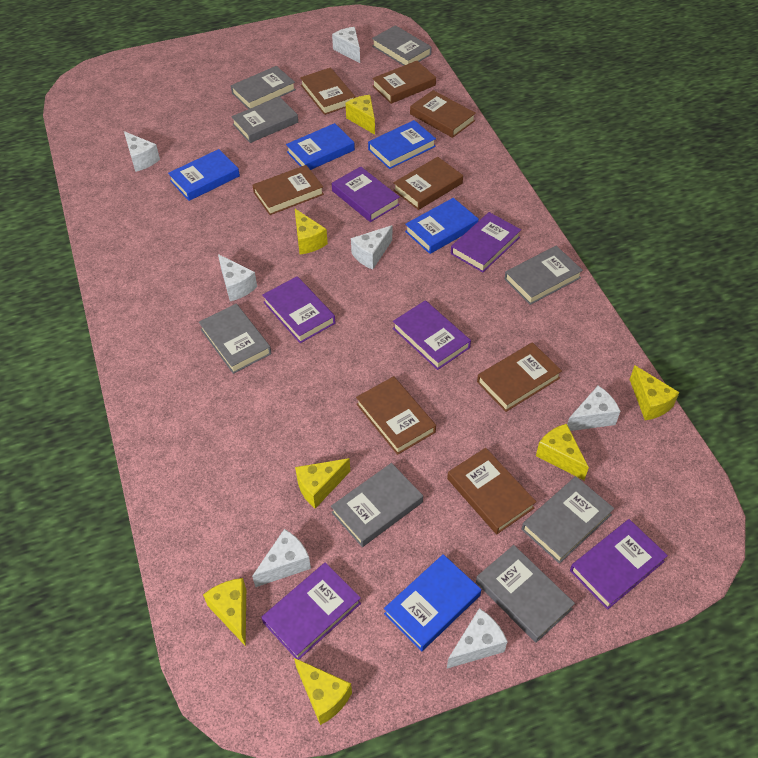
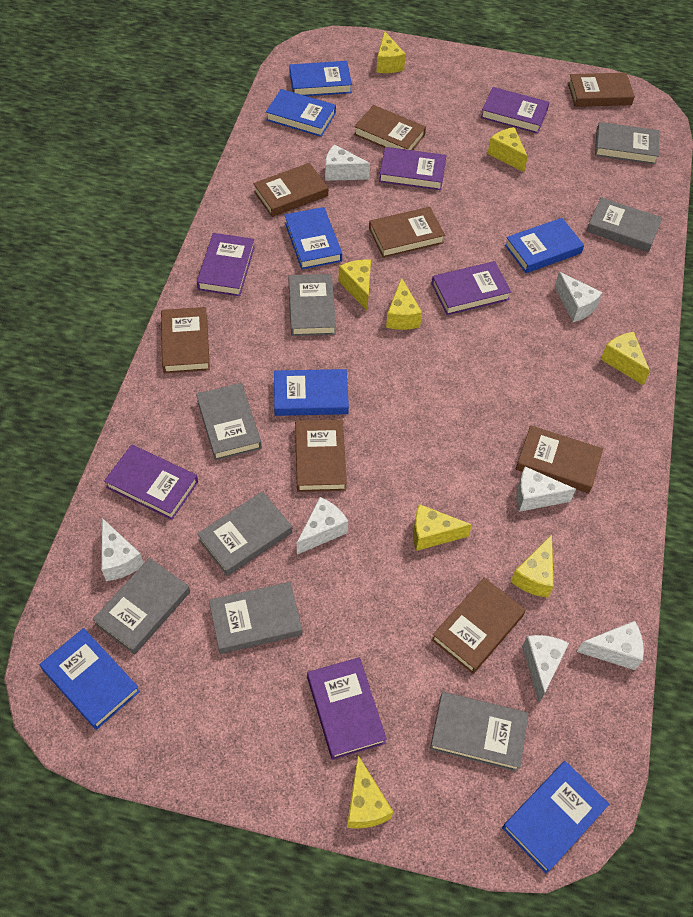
blue book: 5 -> 7
yellow cheese: 7 -> 8

